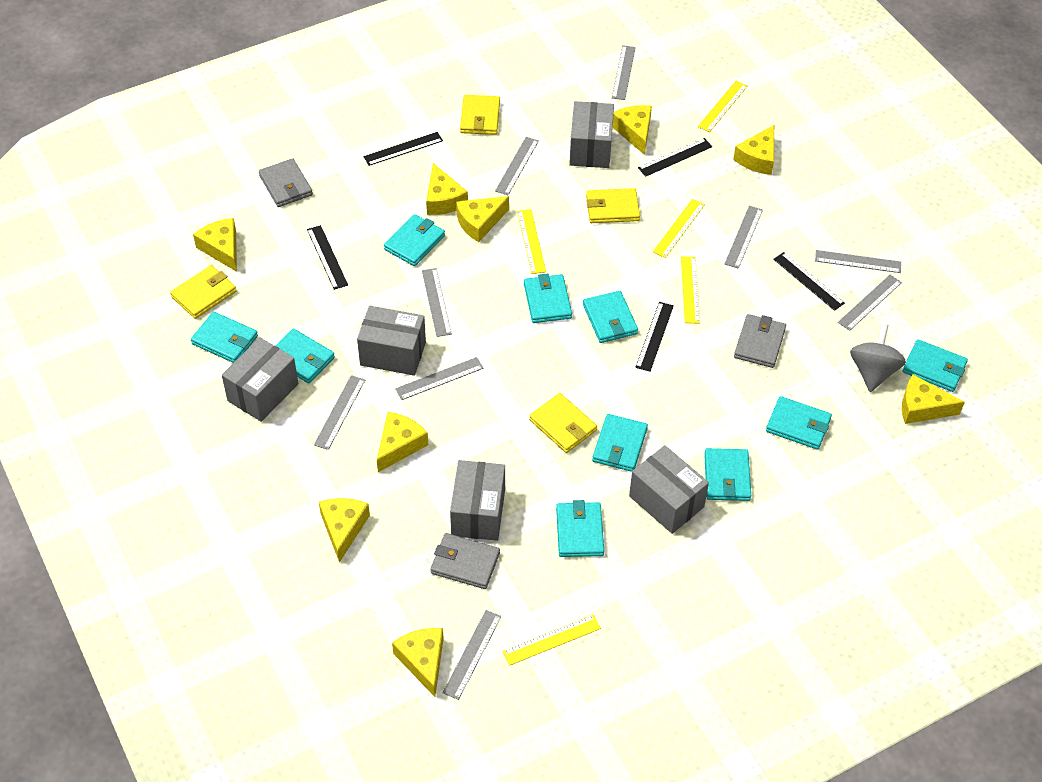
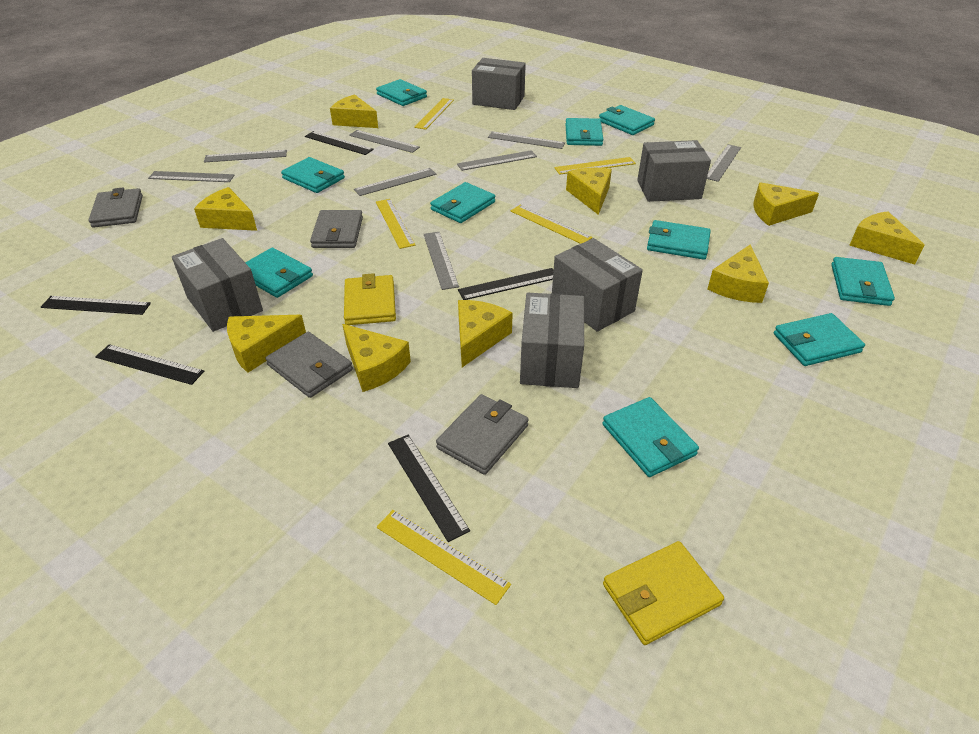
grey ruler: 9 -> 8
grey spinning top: 1 -> 0
grey wallet: 3 -> 4
yellow wallet: 4 -> 2

